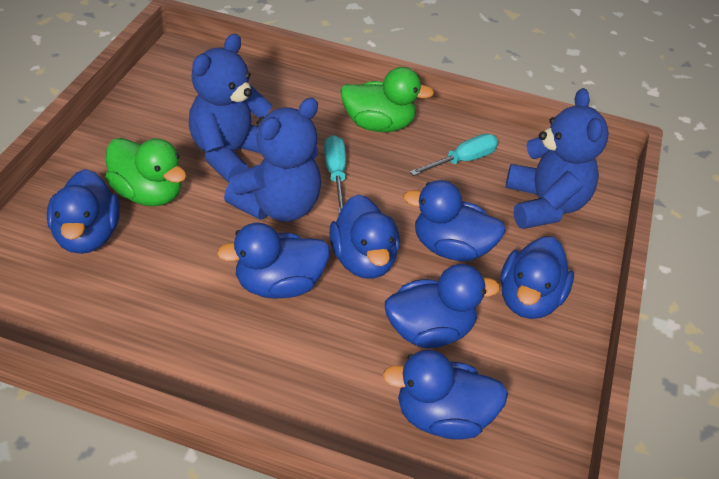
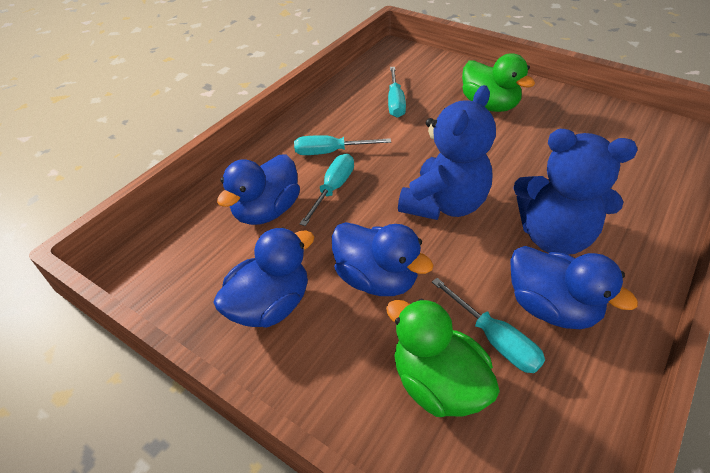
blue duck: 7 -> 4
blue teddy bear: 3 -> 2
turquoise screwdriver: 2 -> 4

